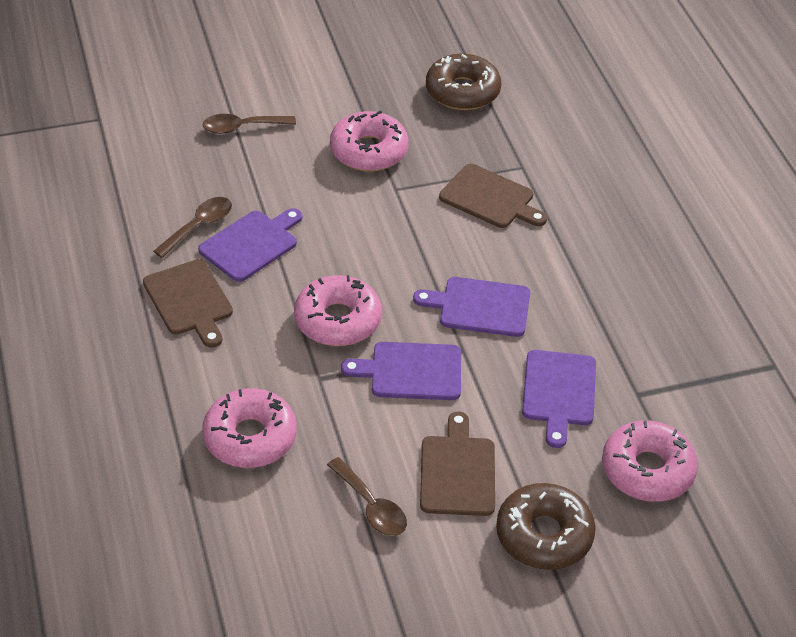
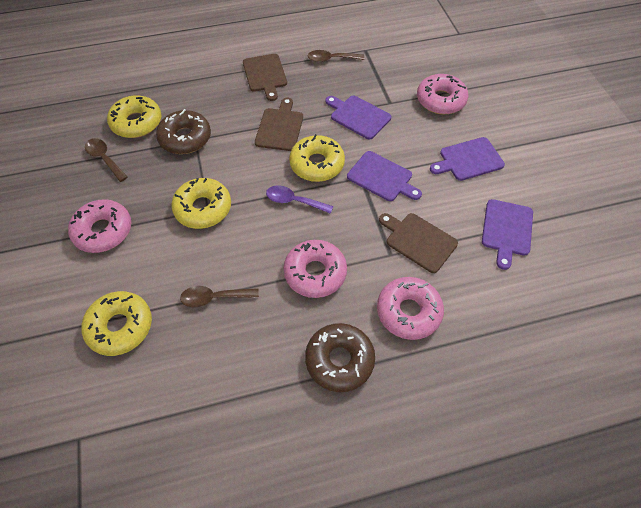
purple spoon: 0 -> 1
yellow donut: 0 -> 4

